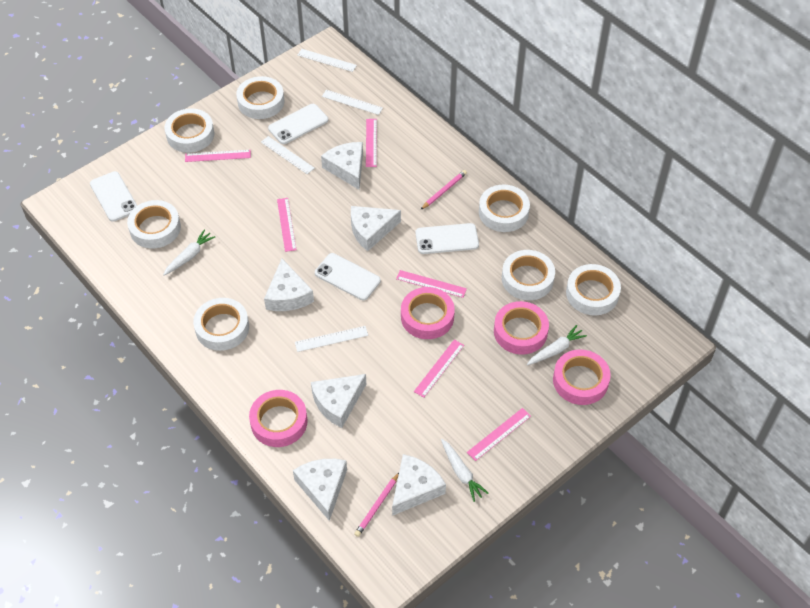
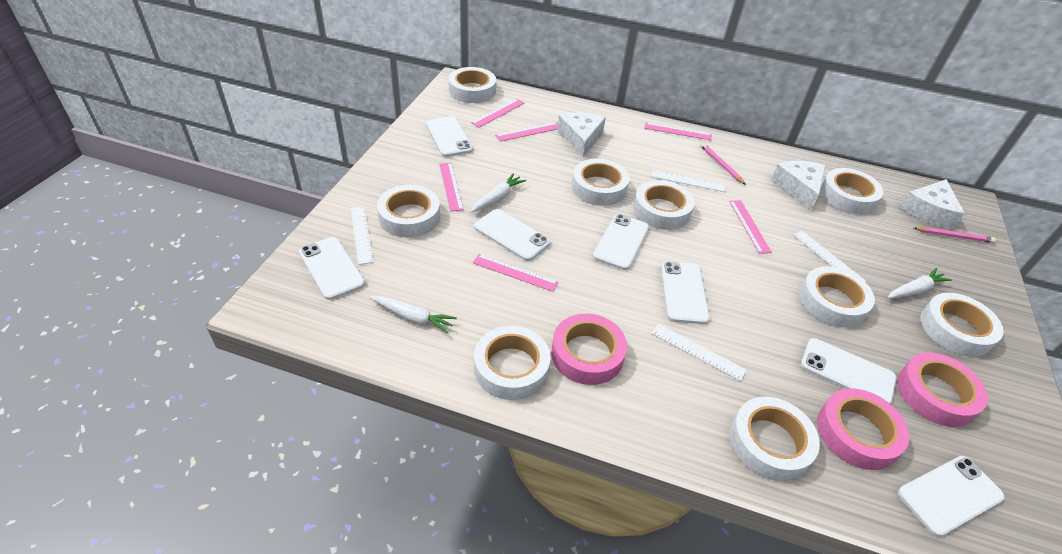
pink tape: 4 -> 3
white cheese: 6 -> 3
white phone: 4 -> 7
white tape: 7 -> 9

